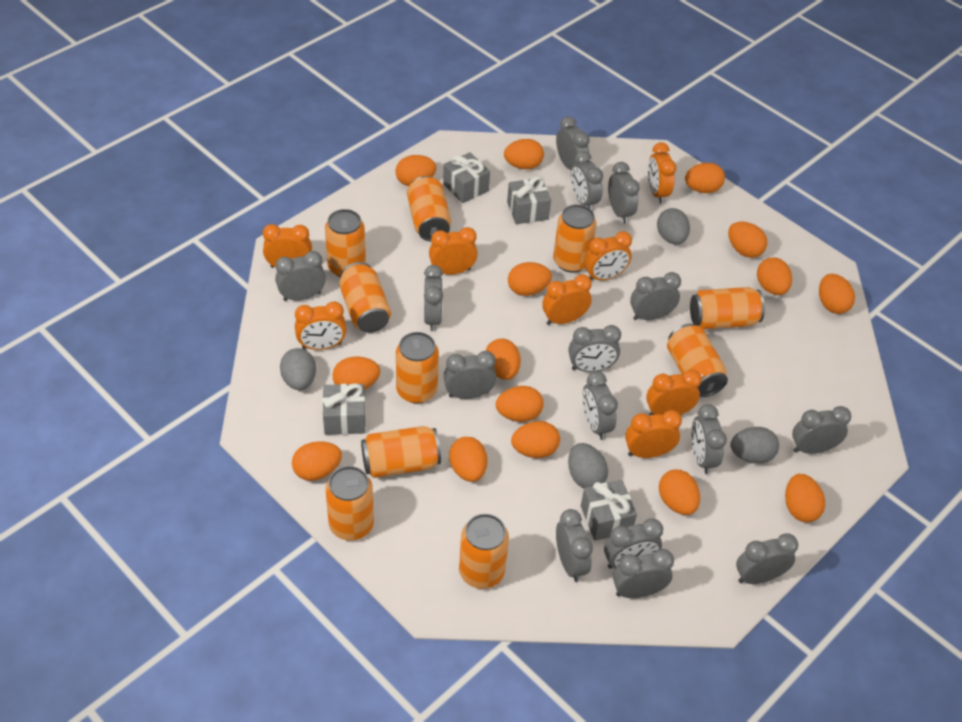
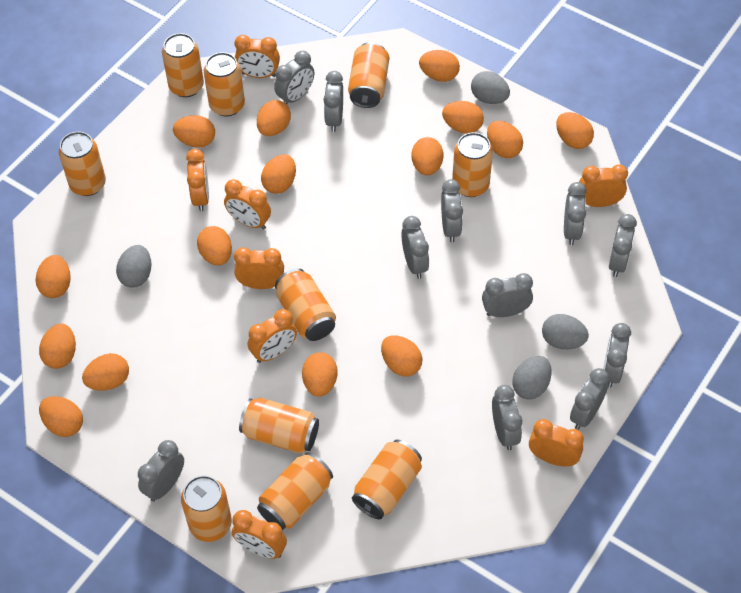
grey clock: 15 -> 11
grey gift: 4 -> 0

